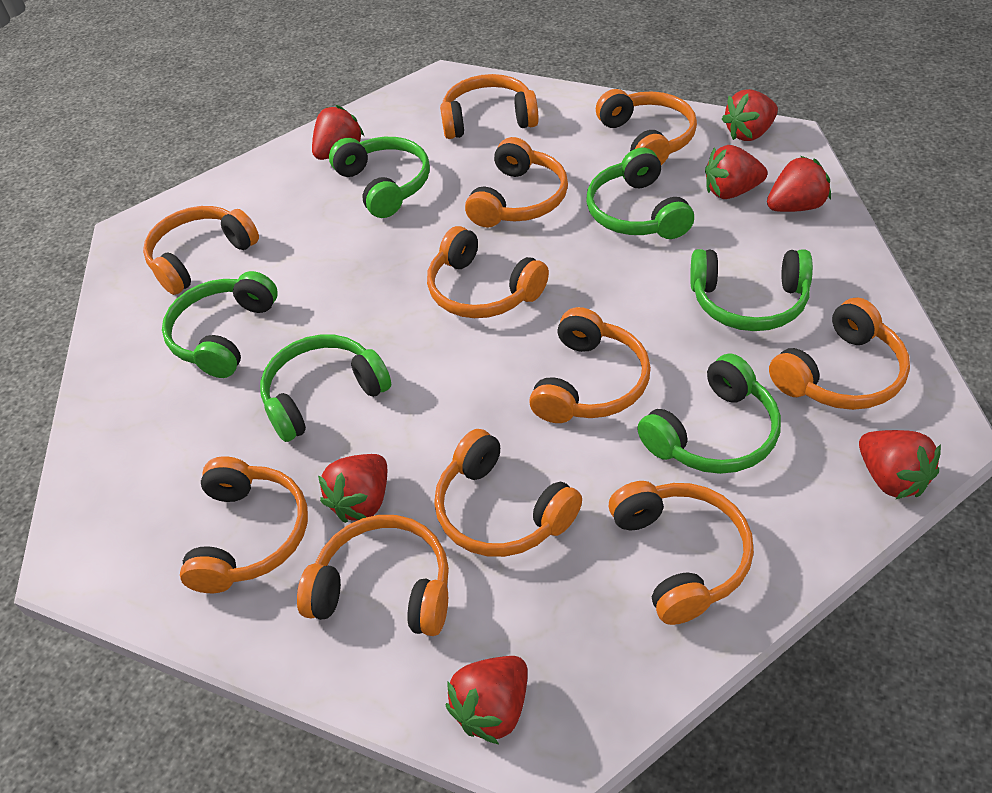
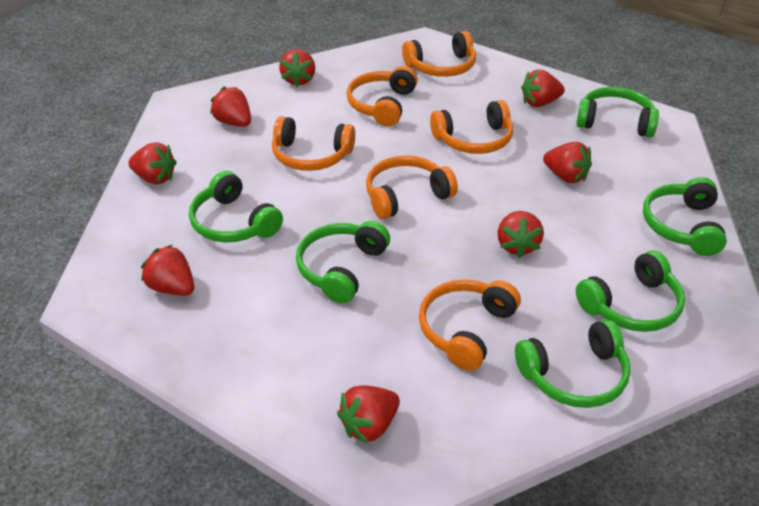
orange headphones: 11 -> 6
red strawberry: 7 -> 8

